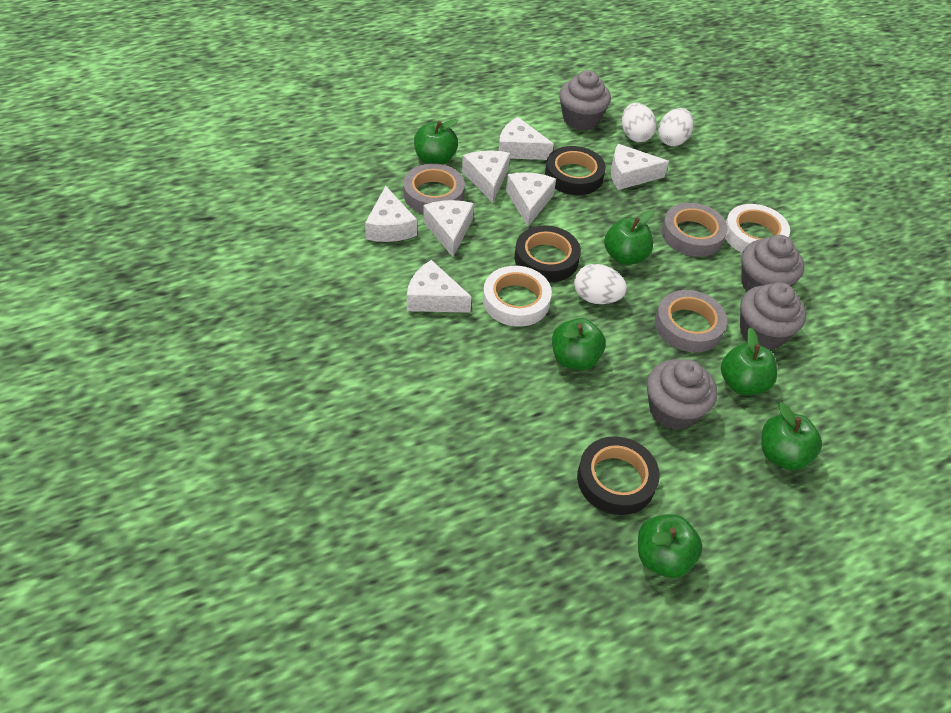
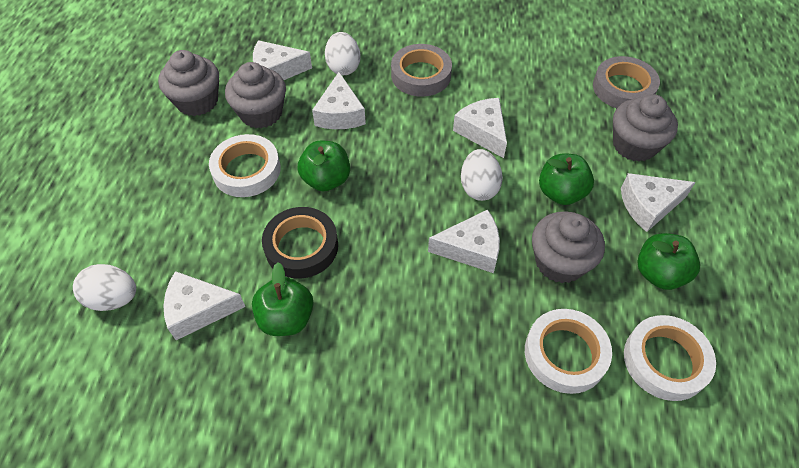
black tape: 3 -> 1
green apple: 6 -> 4
grey tape: 3 -> 2
white cheese: 7 -> 6
white tape: 2 -> 3

